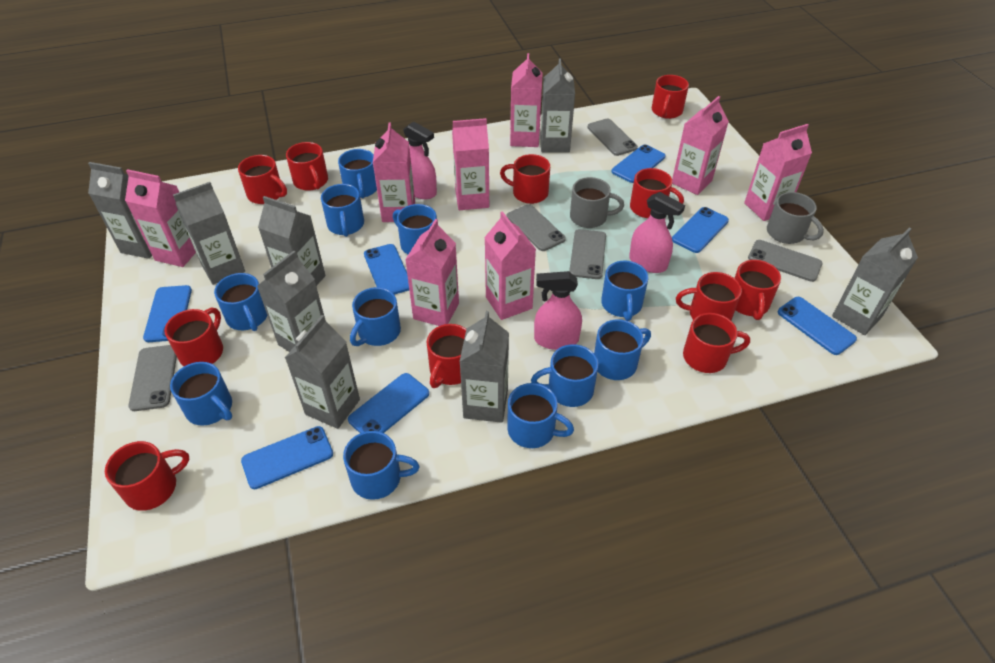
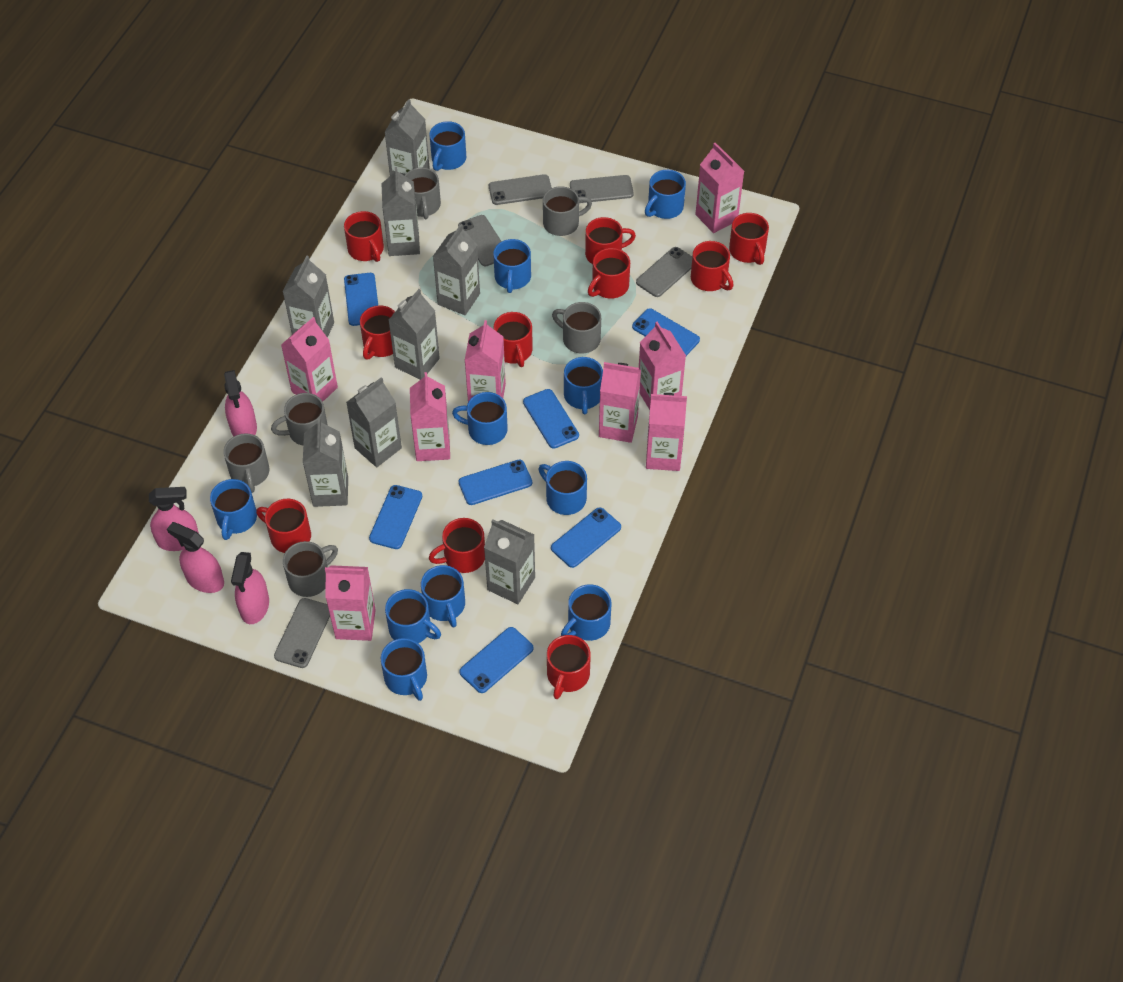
grey mug: 2 -> 6
pink spray bottle: 3 -> 4
red mug: 11 -> 10

